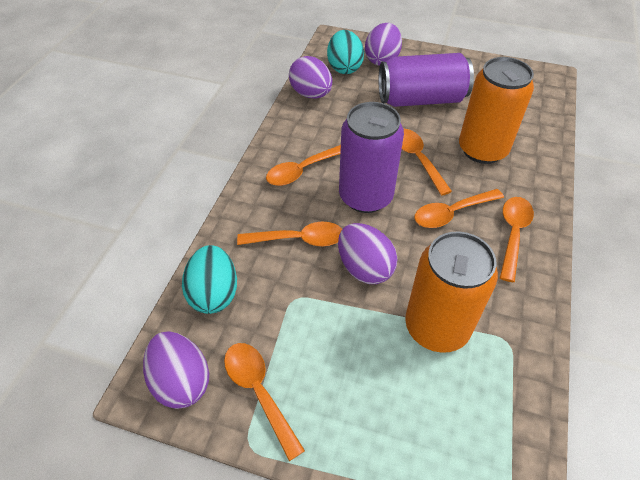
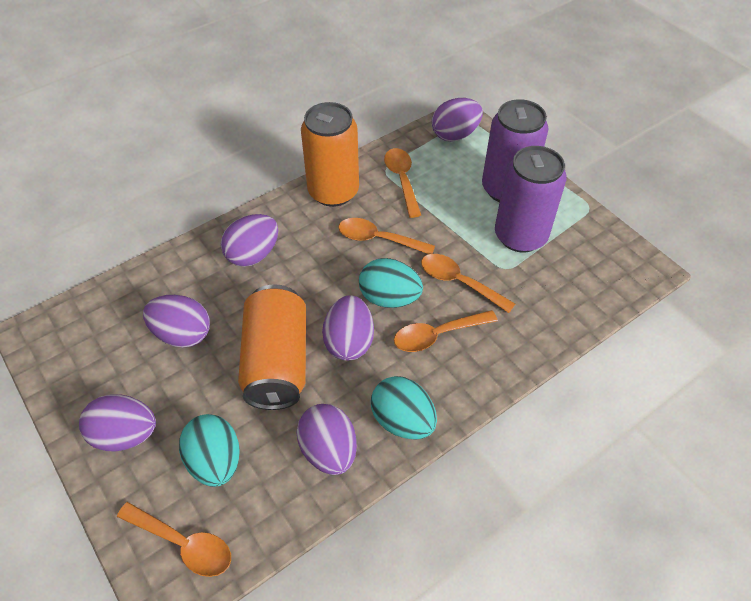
orange spoon: 6 -> 5
purple egg: 4 -> 6
turquoise egg: 2 -> 3

